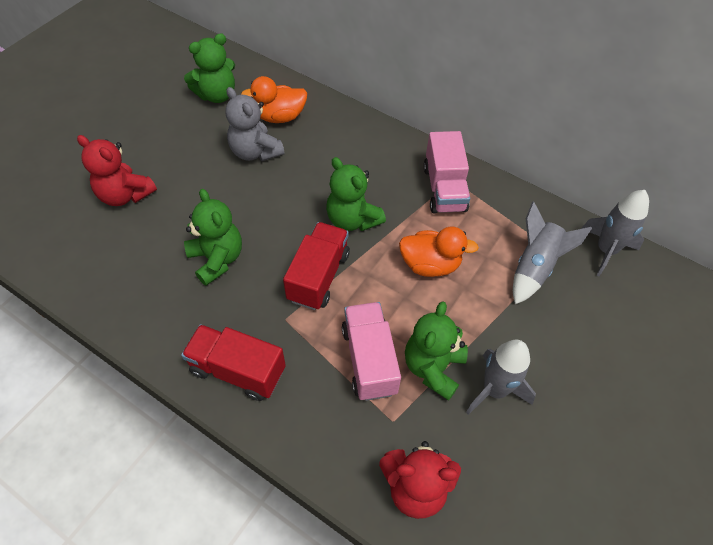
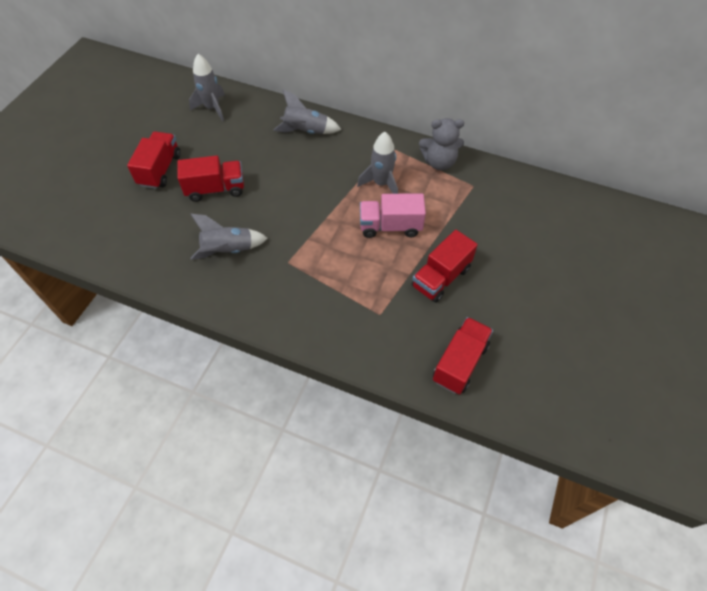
green teddy bear: 4 -> 0
grey rocket: 3 -> 4
orange duck: 2 -> 0
pink truck: 2 -> 1
red teddy bear: 2 -> 0
red truck: 2 -> 4

